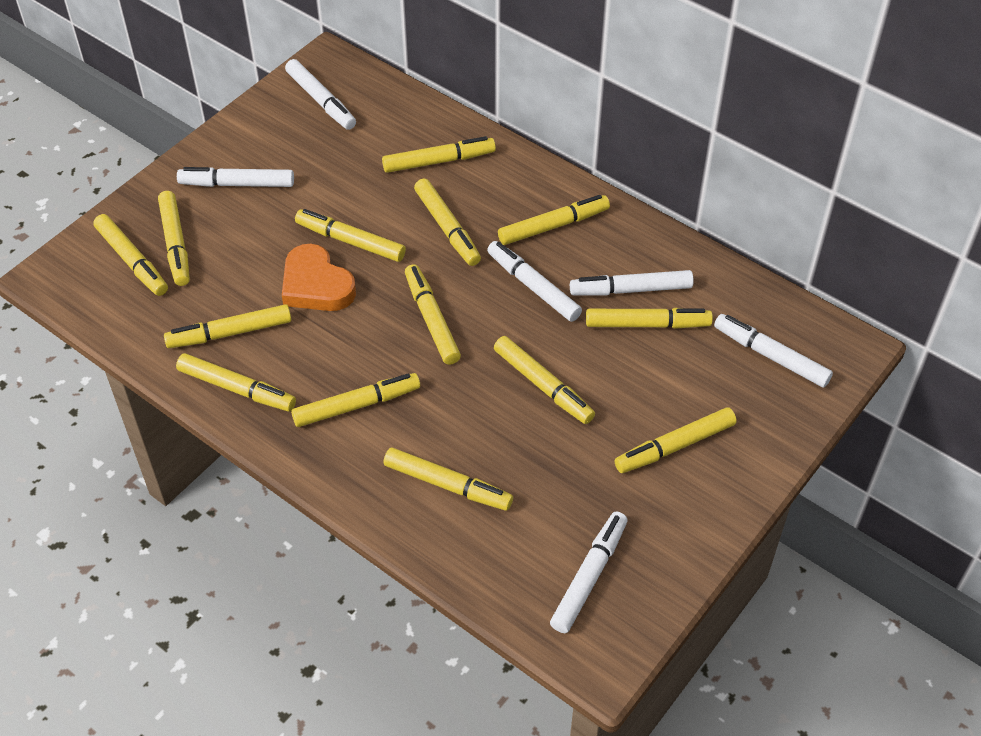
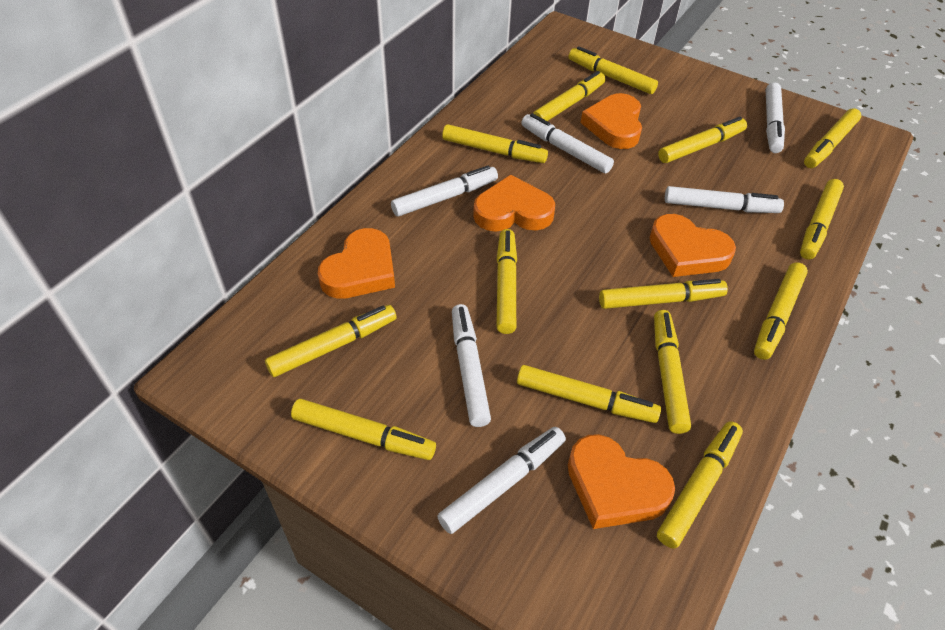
orange heart: 1 -> 5

